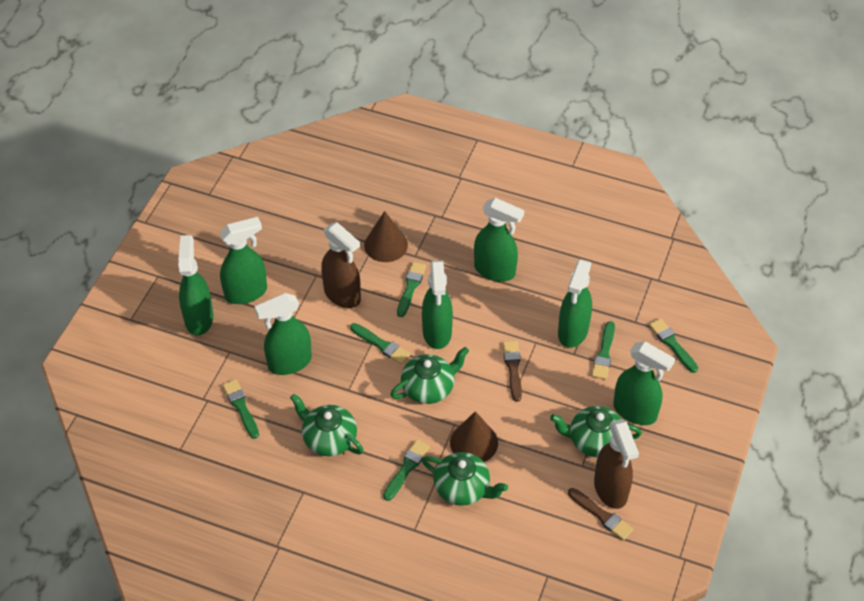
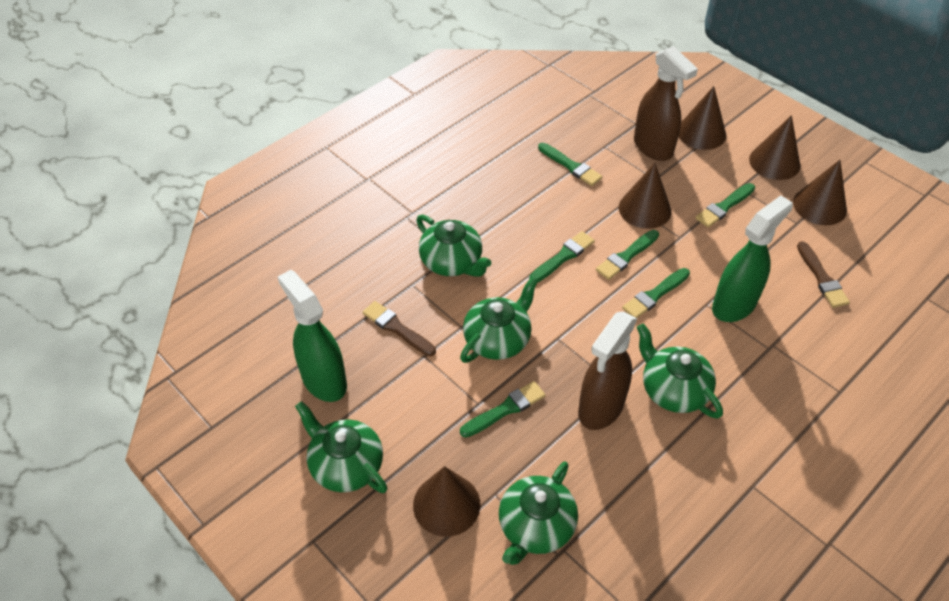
brown cone: 2 -> 5
green spray bottle: 7 -> 2
green teapot: 4 -> 5

